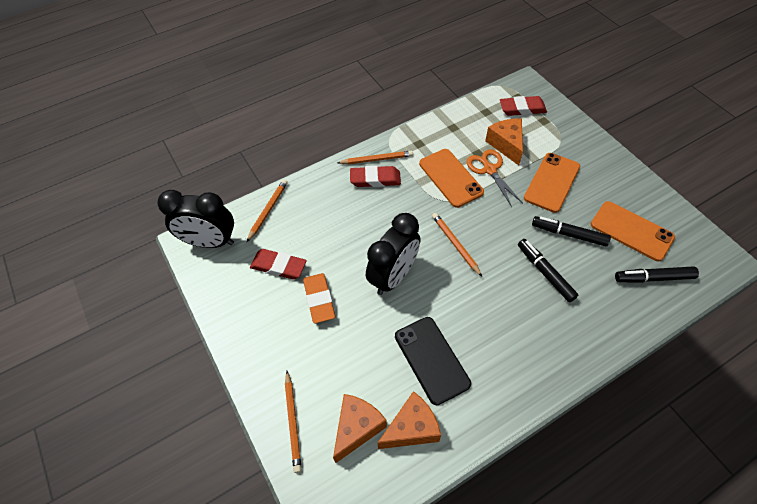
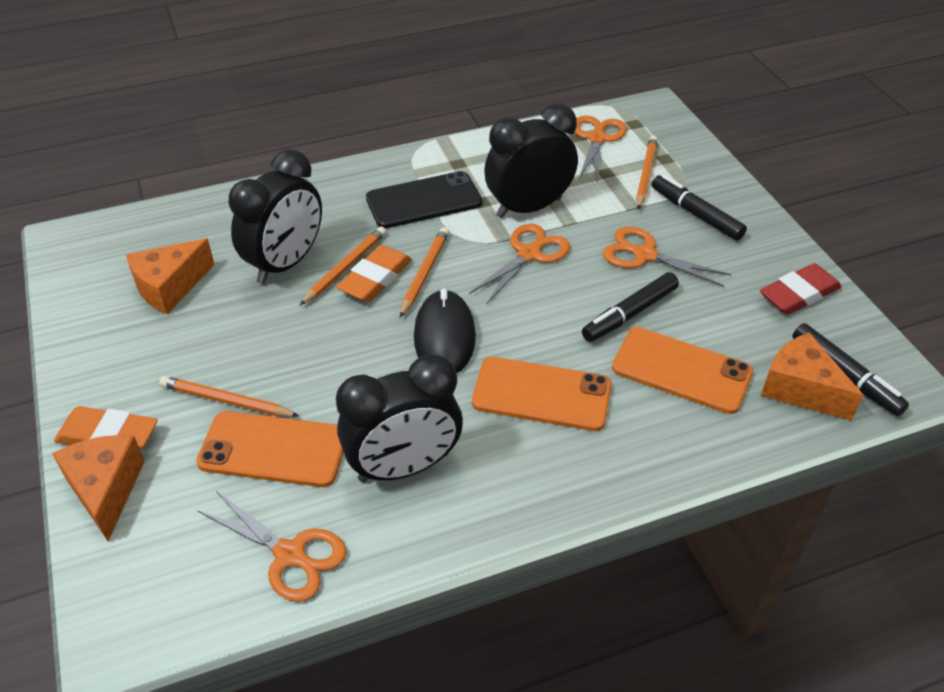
black clock: 2 -> 3
black mouse: 0 -> 1
orange eraser: 1 -> 2
orange scissors: 1 -> 4
red eraser: 3 -> 1

